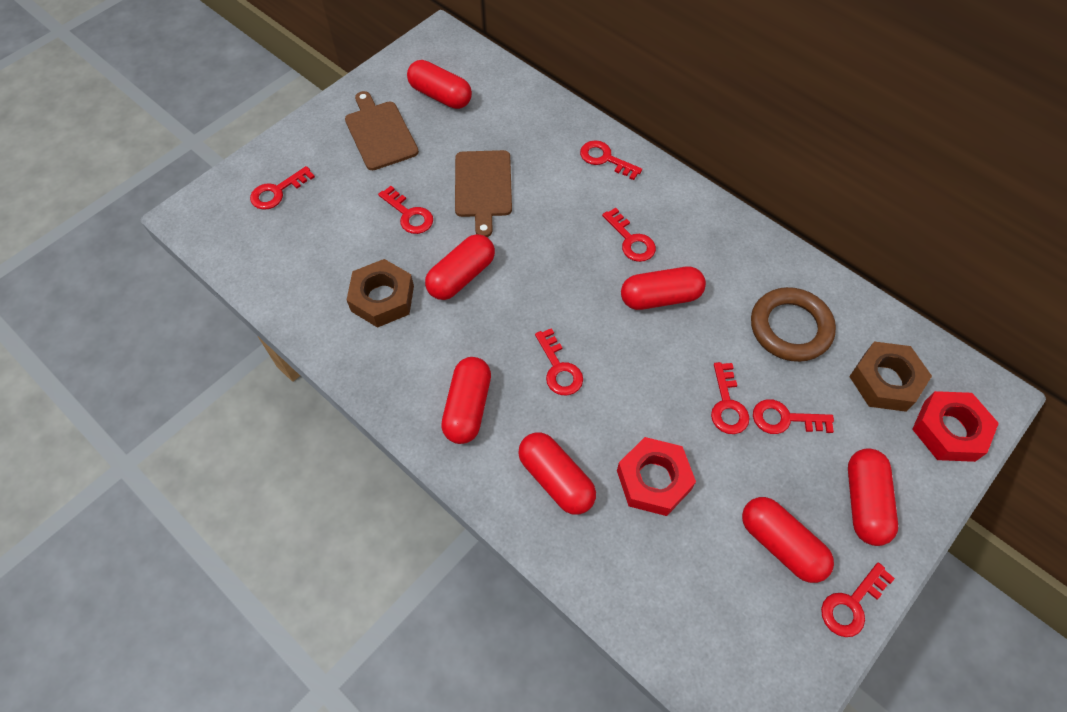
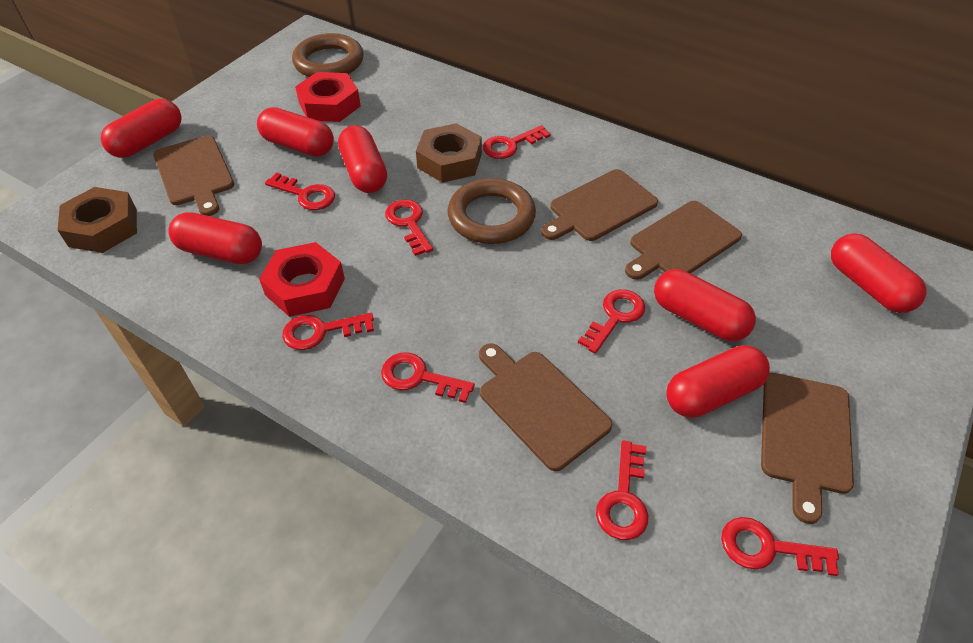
brown cutting board: 2 -> 5
brown ring: 1 -> 2

